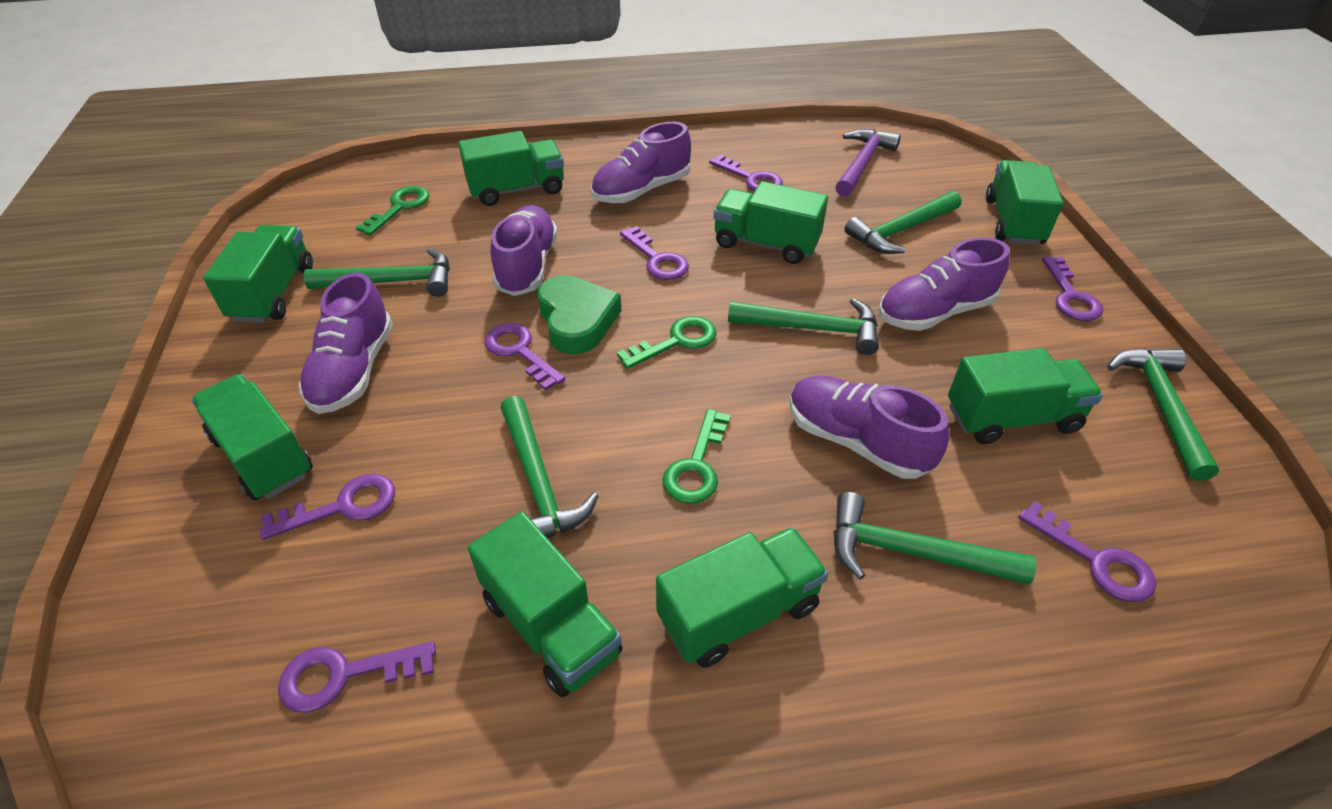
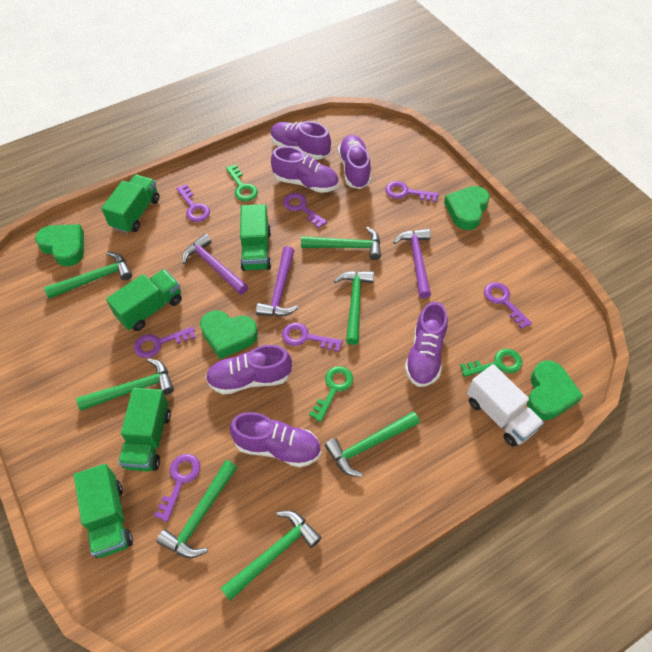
green hammer: 6 -> 7
green heart: 1 -> 4
green truck: 8 -> 5
purple hammer: 1 -> 3
purple shoe: 5 -> 6
white truck: 0 -> 1

